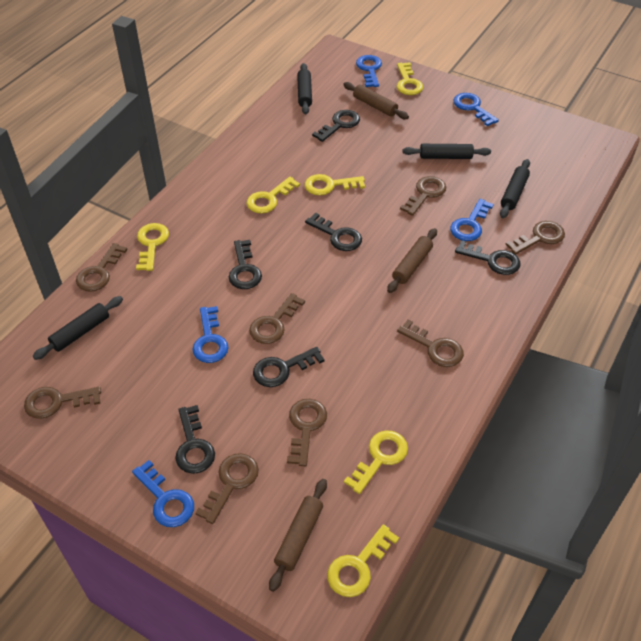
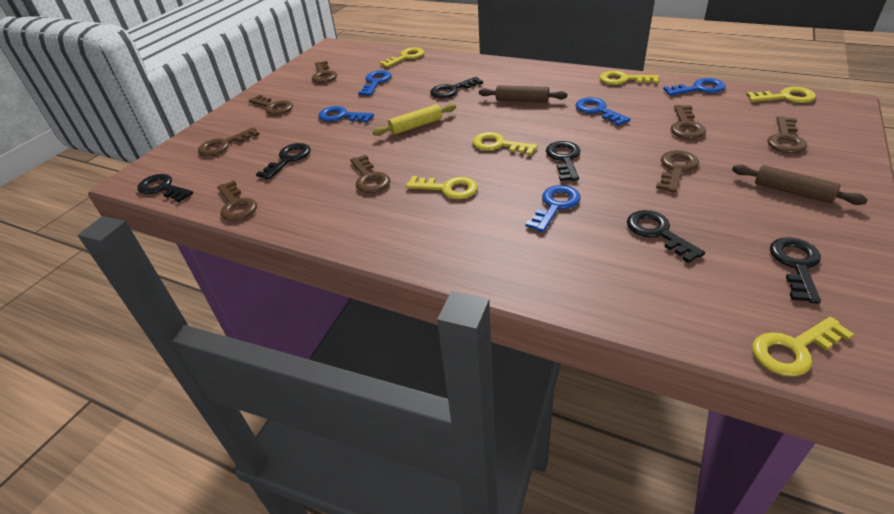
black rolling pin: 4 -> 0
brown rolling pin: 3 -> 2
yellow rolling pin: 0 -> 1

